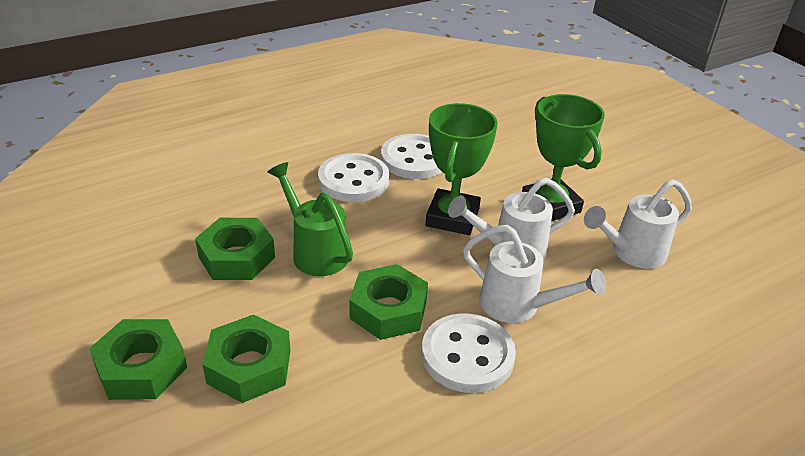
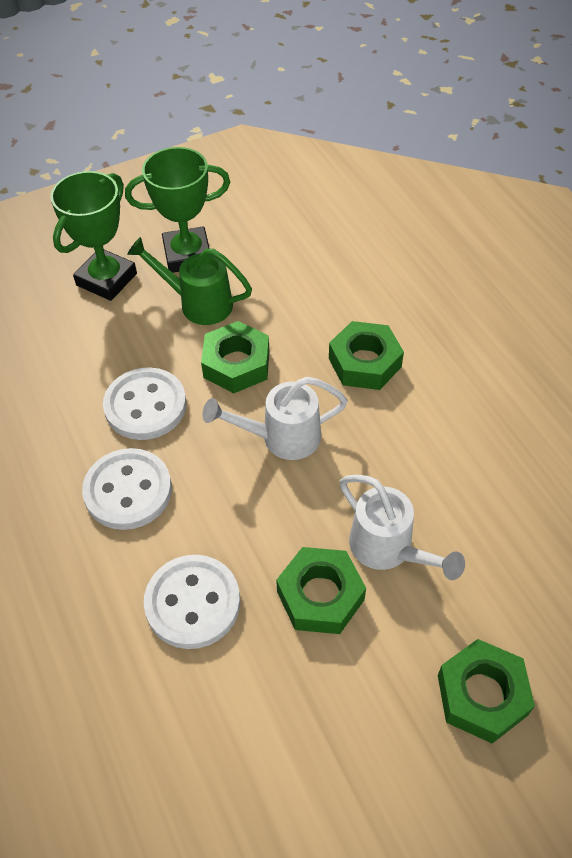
white watering can: 3 -> 2

